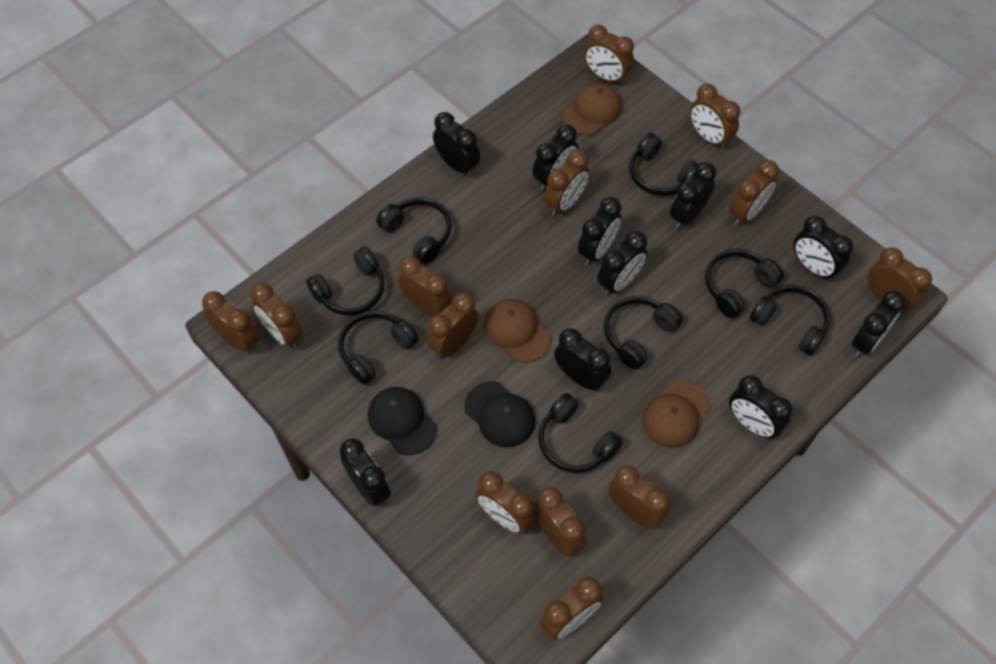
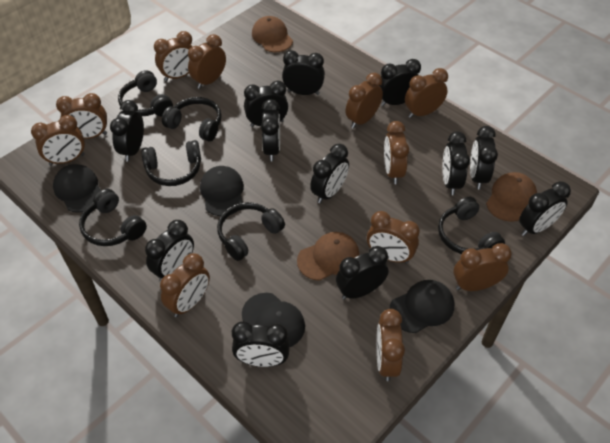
black cap: 2 -> 4
black clock: 10 -> 12
black headphones: 8 -> 6
brown clock: 13 -> 11

